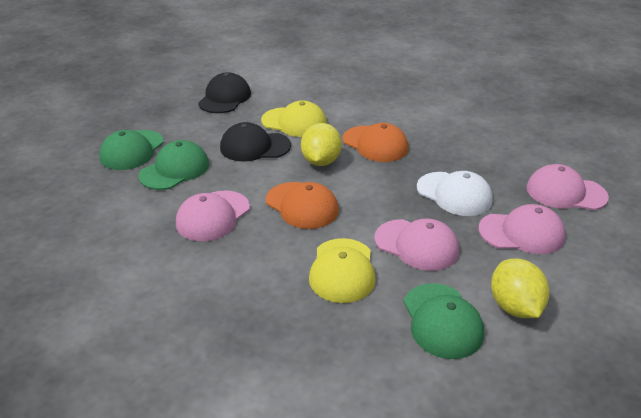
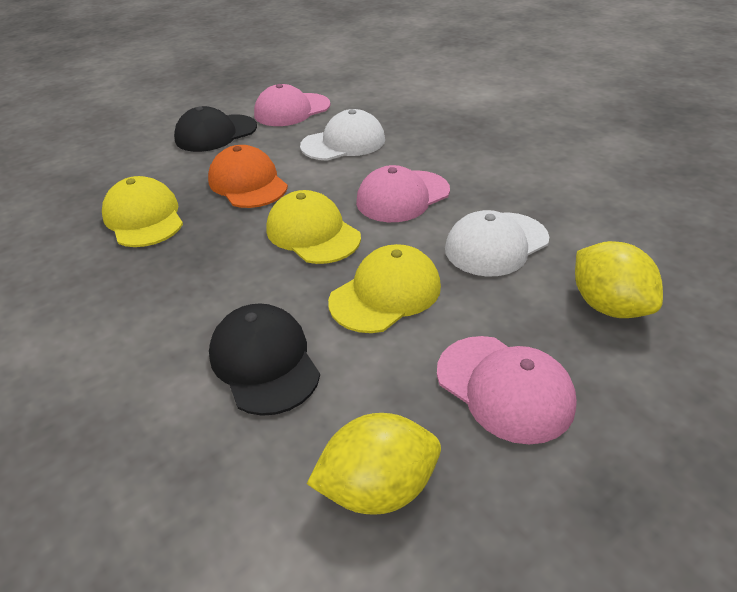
green cap: 3 -> 0
orange cap: 2 -> 1
pink cap: 4 -> 3
white cap: 1 -> 2
yellow cap: 2 -> 3

